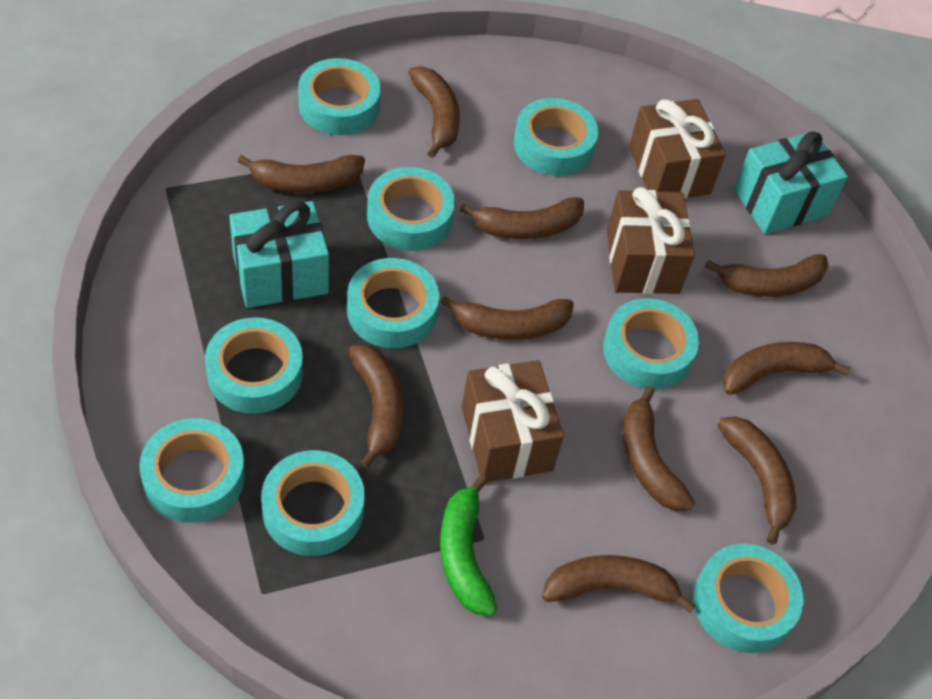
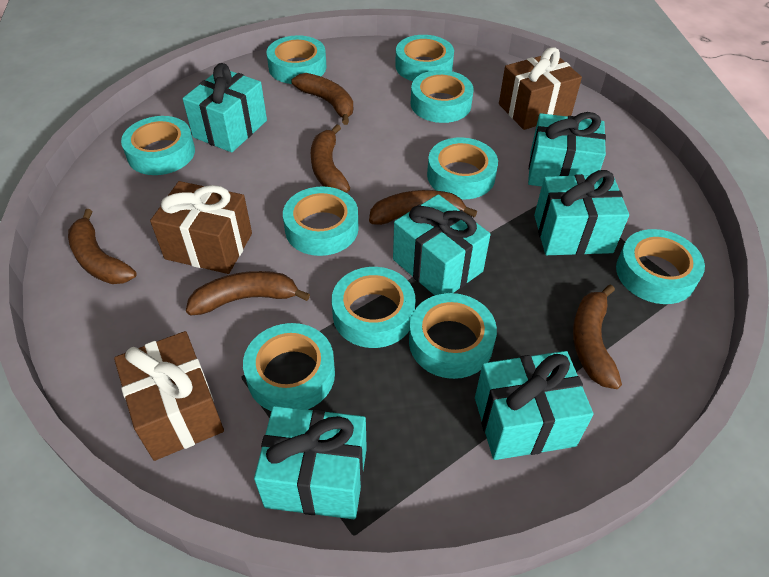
brown banana: 10 -> 6
green banana: 1 -> 0
turquoise gift: 2 -> 6
turquoise tape: 9 -> 10

